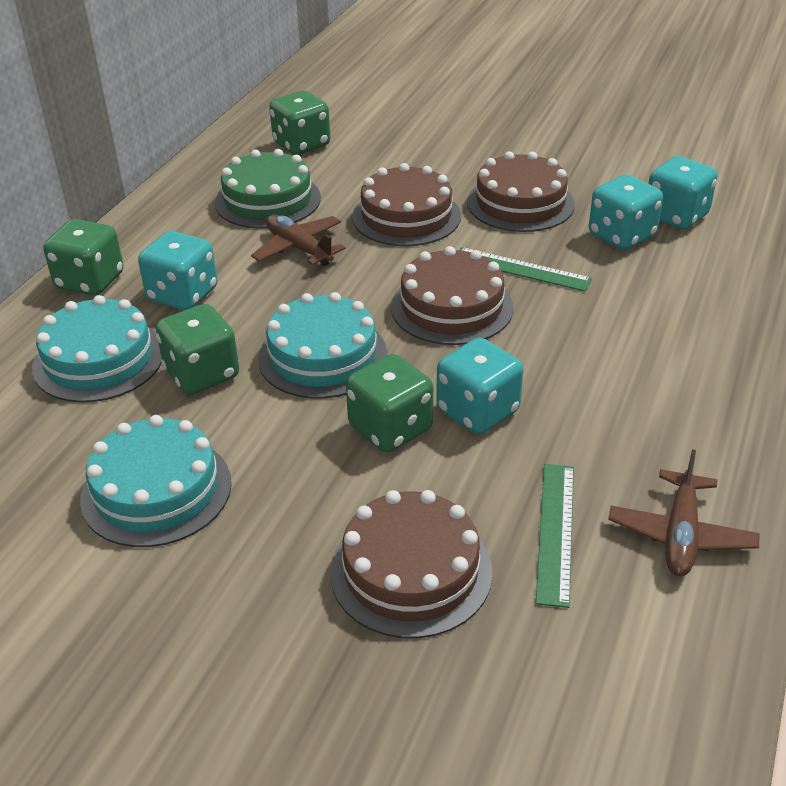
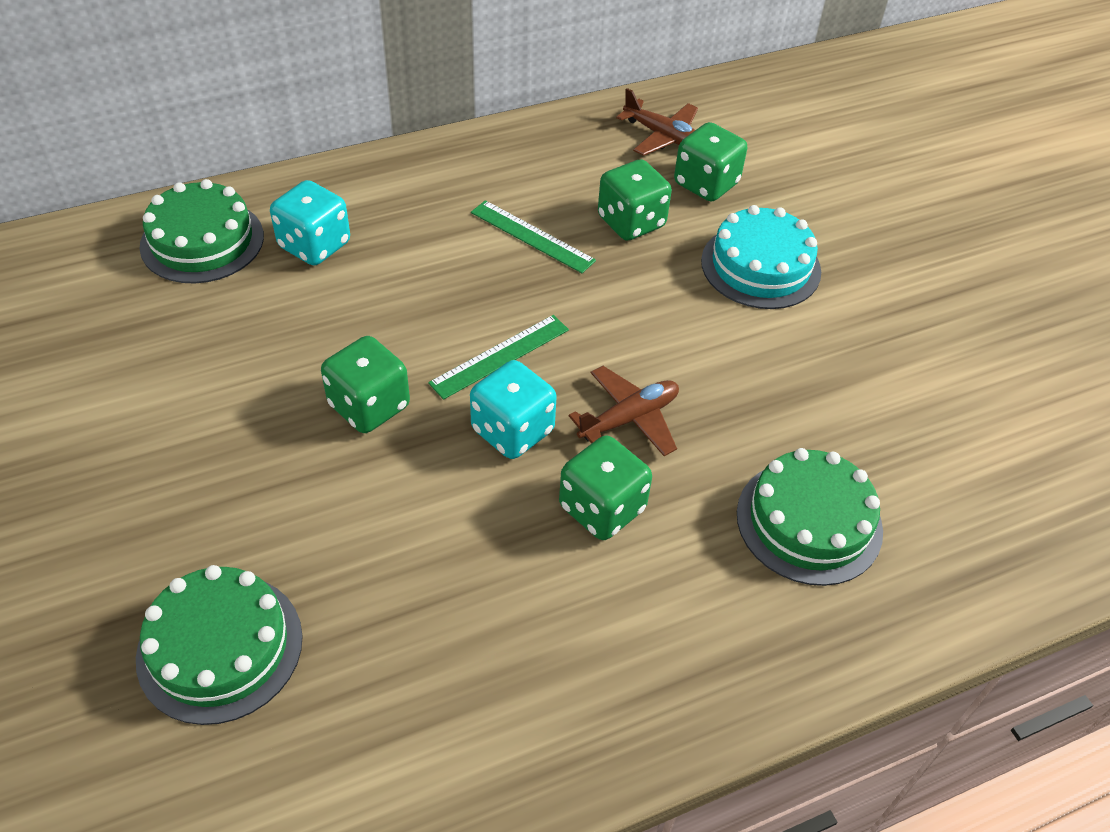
brown cake: 4 -> 0
green cake: 1 -> 3
turquoise cake: 3 -> 1
turquoise dice: 4 -> 2

